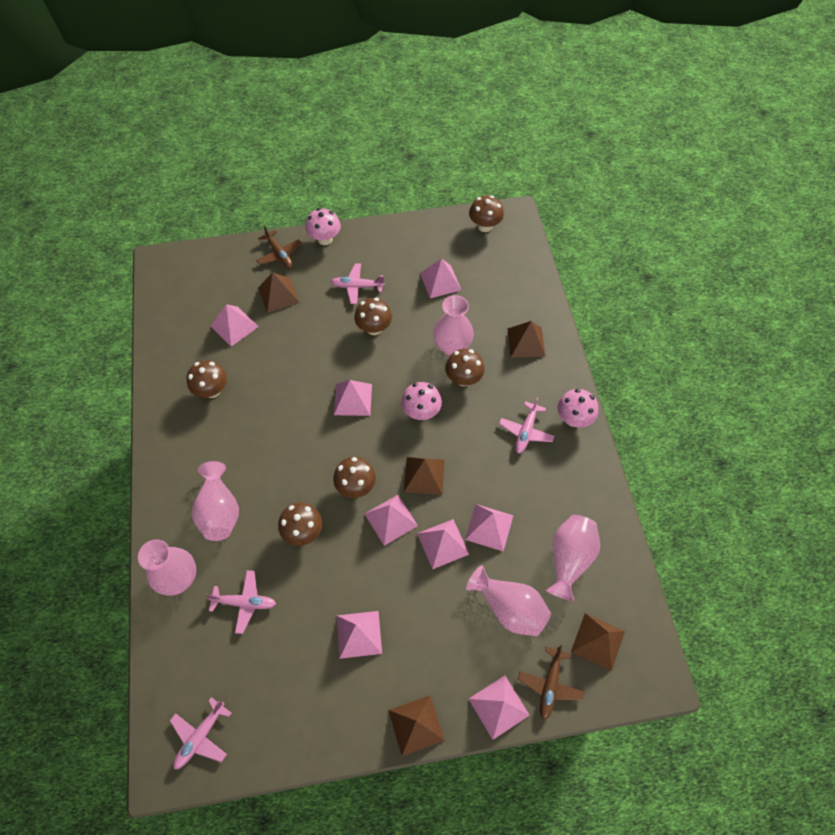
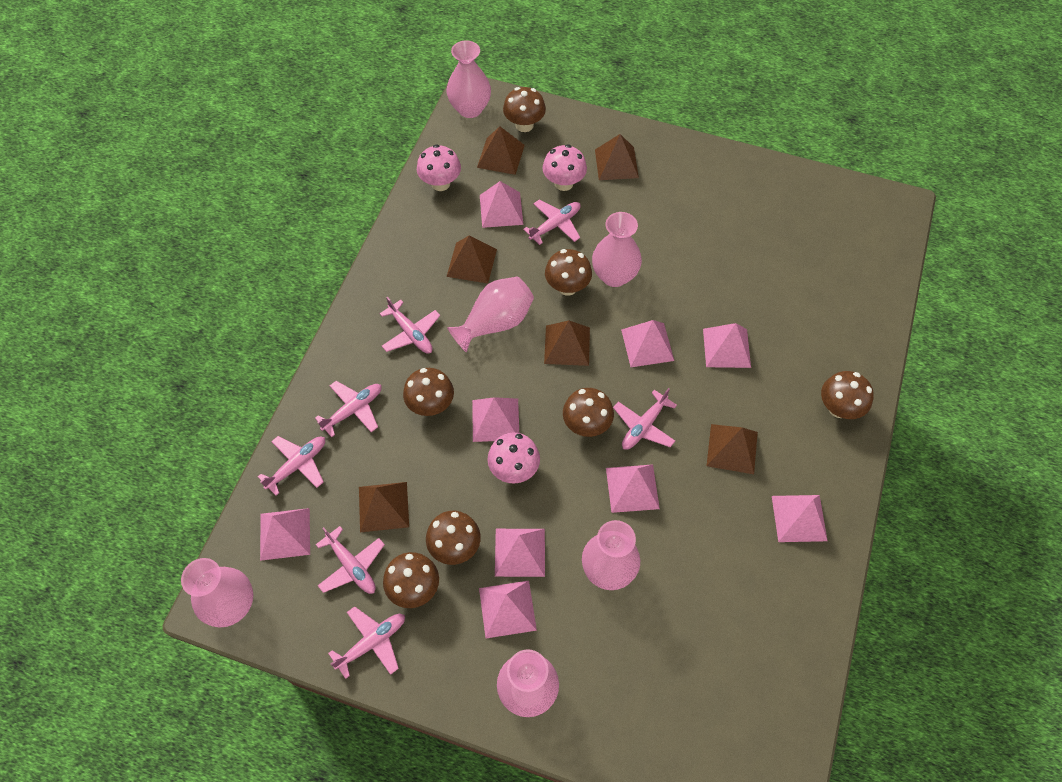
brown mushroom: 6 -> 7
brown plane: 2 -> 0
brown pyramid: 5 -> 6
pink plane: 4 -> 7
pink pyramid: 8 -> 9
pink vase: 5 -> 6

